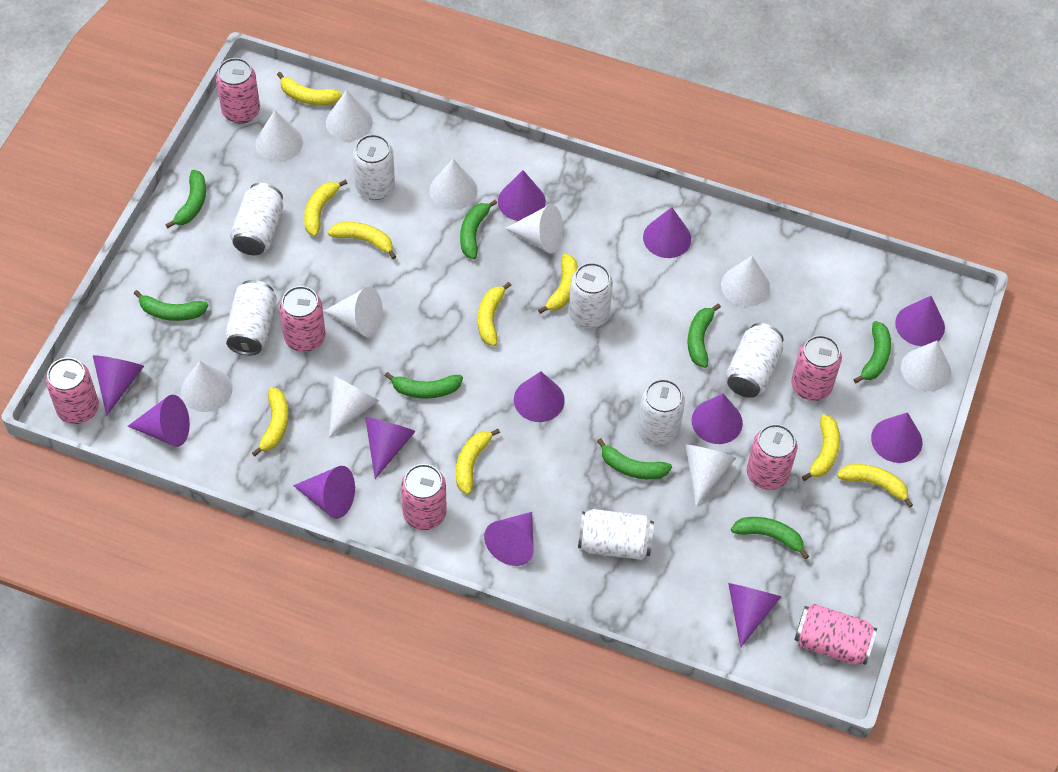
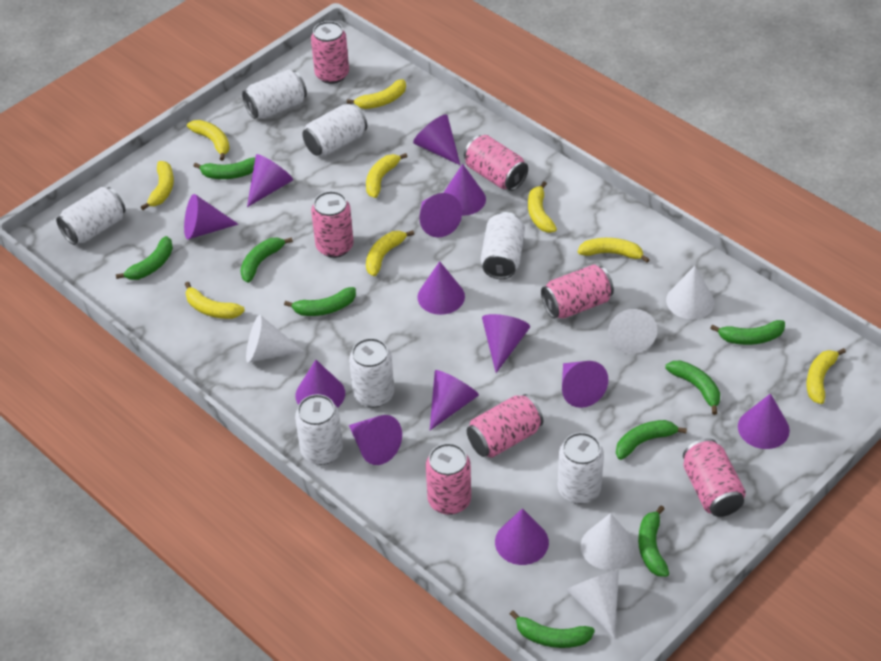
green banana: 8 -> 9
purple cone: 12 -> 13
white cone: 10 -> 5

